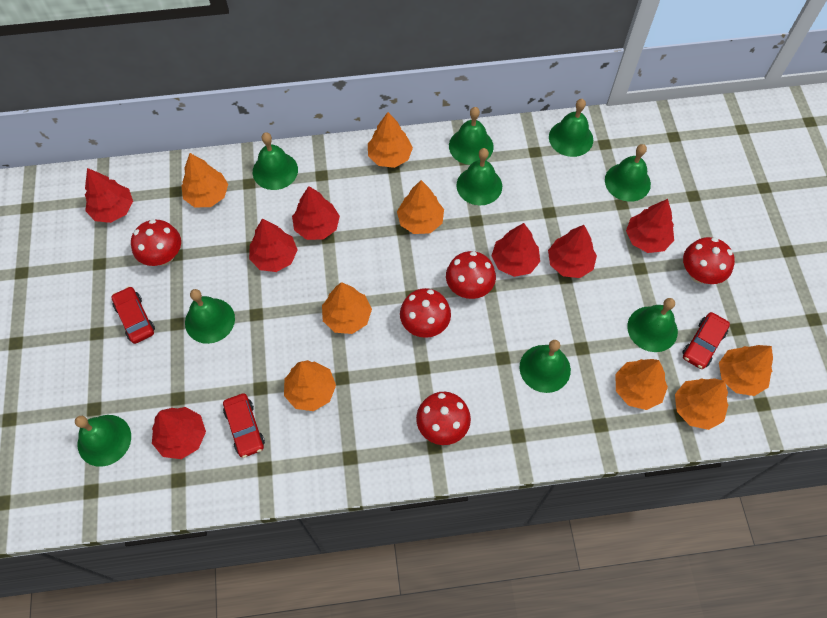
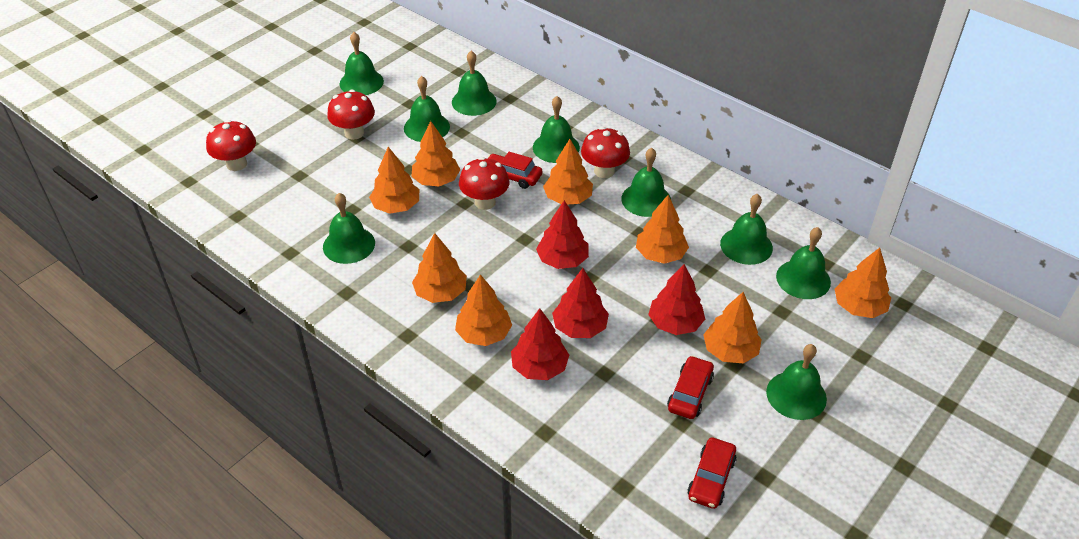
red mushroom: 5 -> 4
red tree: 7 -> 4

